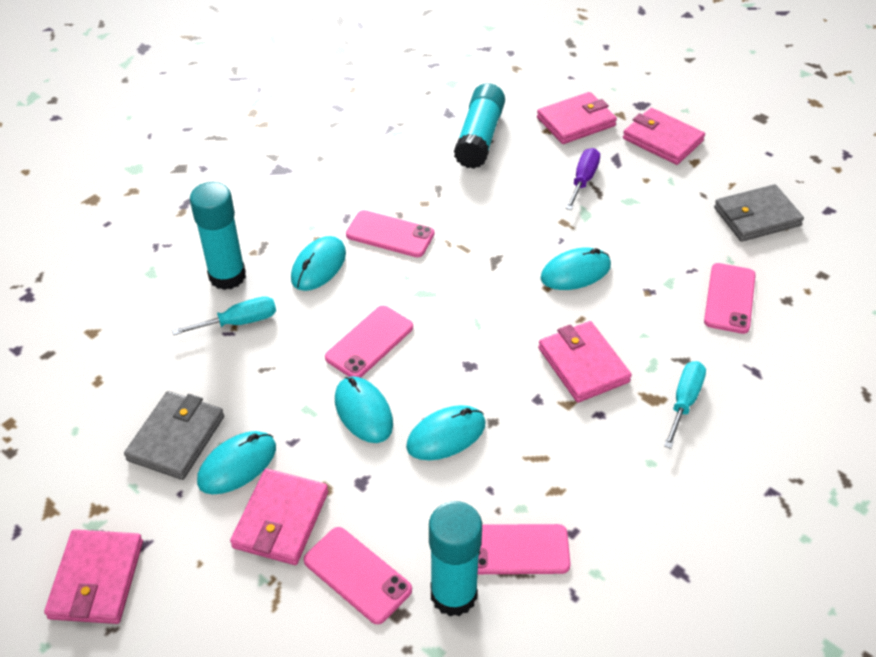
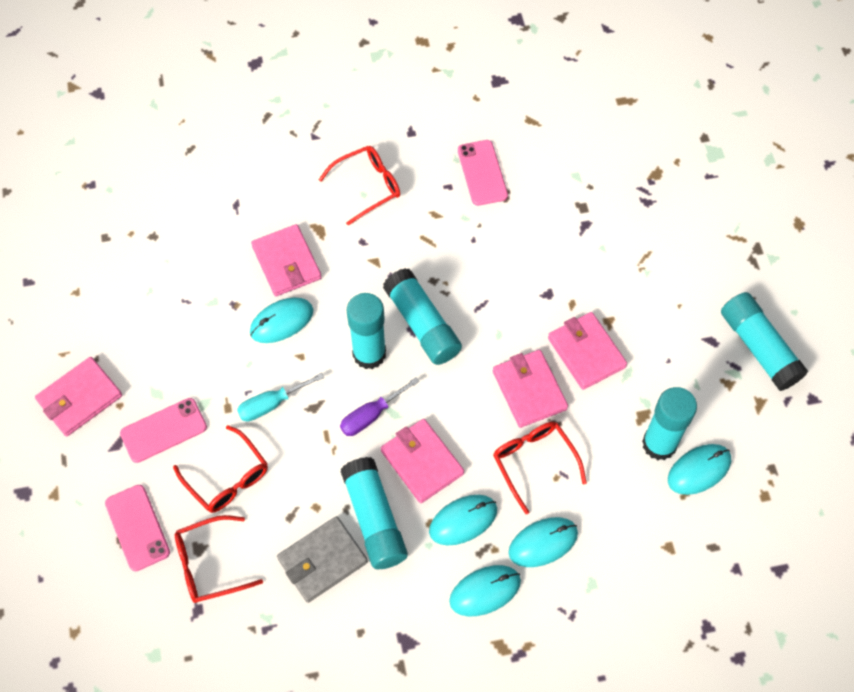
grey wallet: 2 -> 1
pink phone: 5 -> 3
red glasses: 0 -> 4
turquoise glue stick: 3 -> 5
turquoise screwdriver: 2 -> 1

